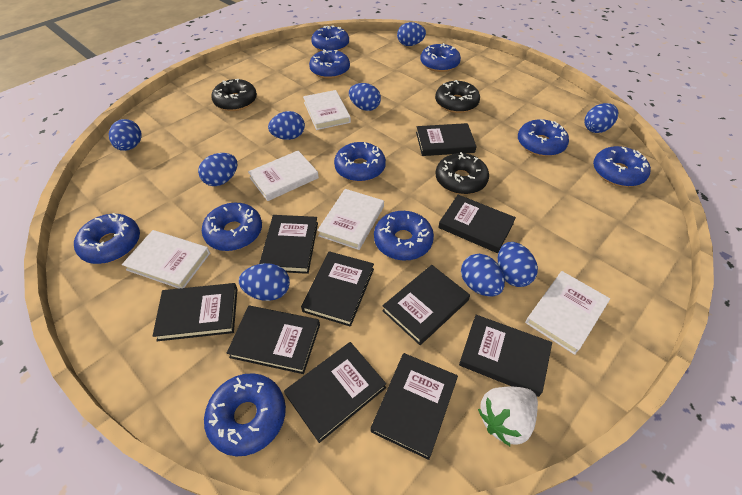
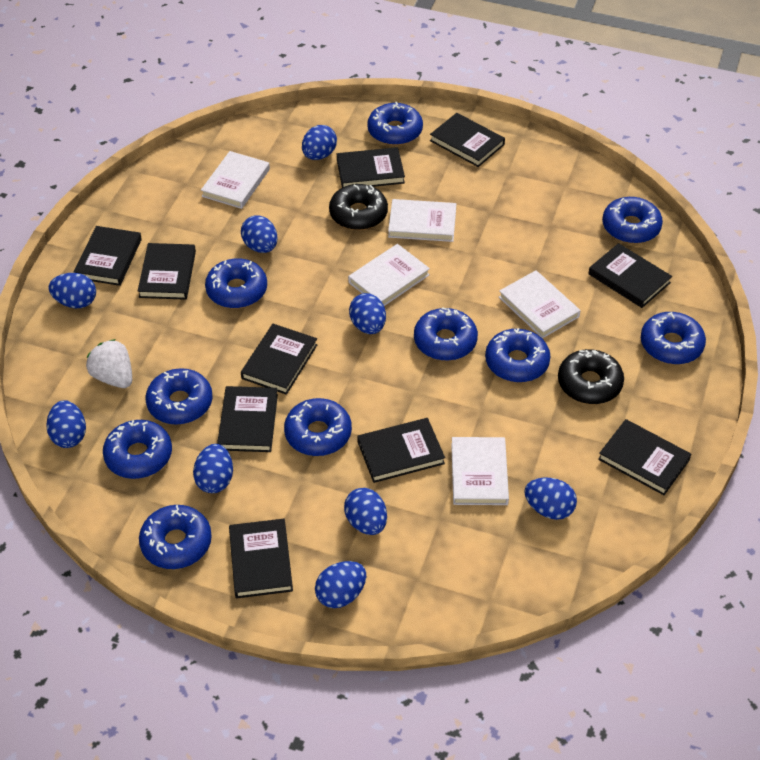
black donut: 3 -> 2

